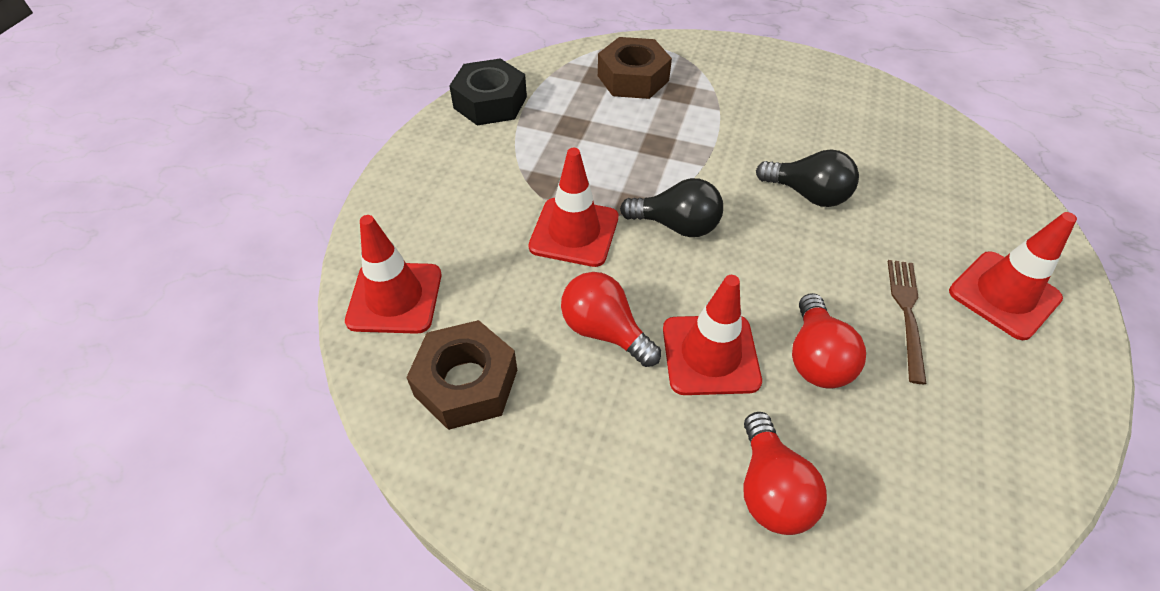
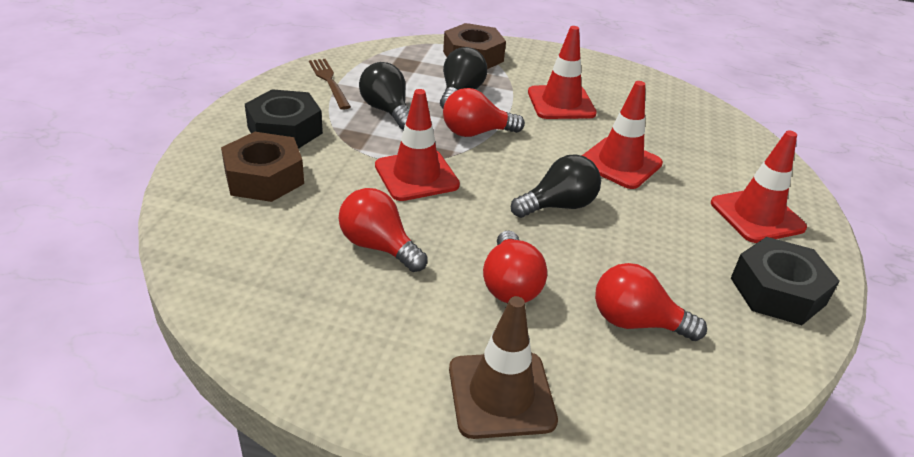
black light bulb: 2 -> 3
black nut: 1 -> 2
brown traffic cone: 0 -> 1
red light bulb: 3 -> 4

